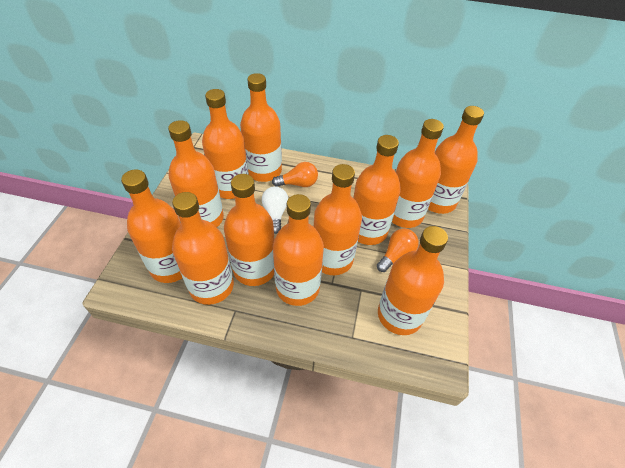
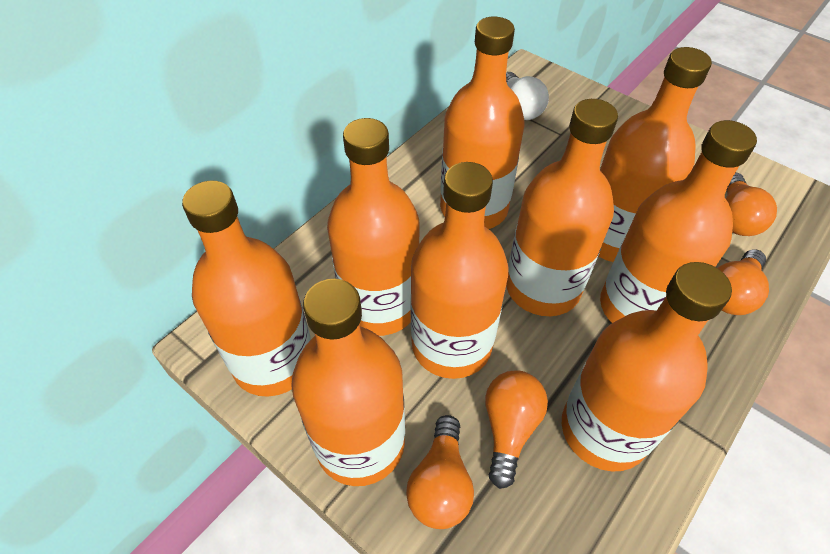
orange bottle: 12 -> 9
orange light bulb: 2 -> 4

